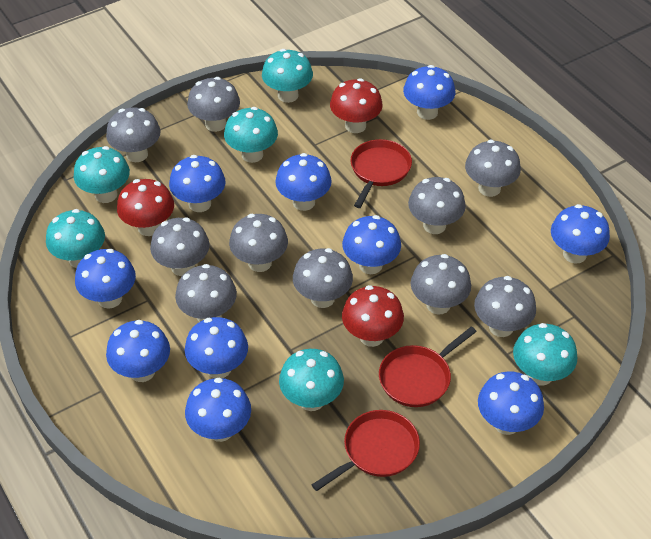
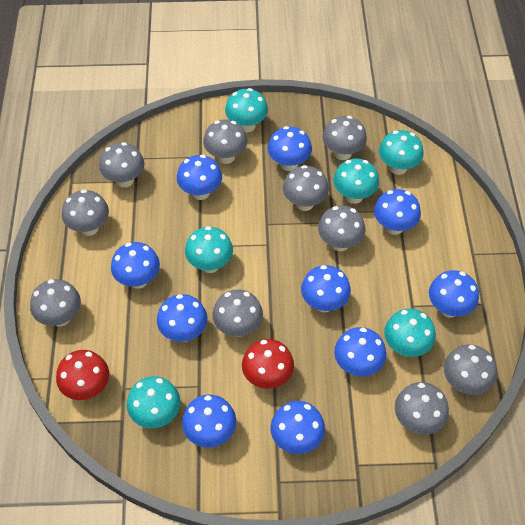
red mushroom: 3 -> 2
red pan: 3 -> 0

